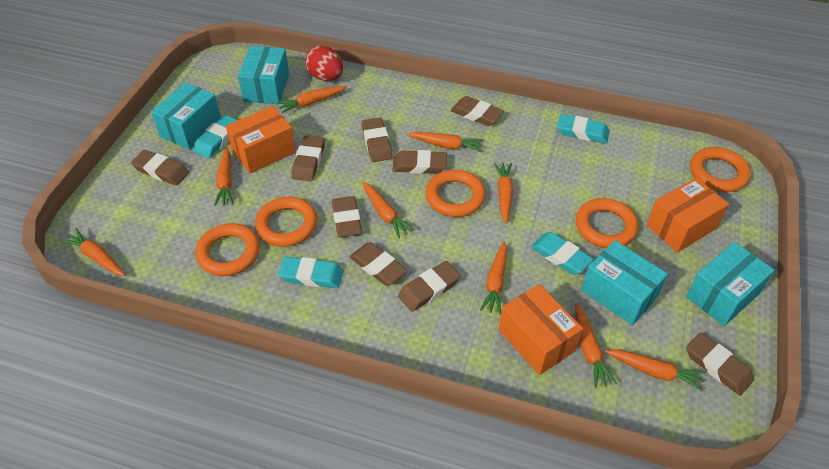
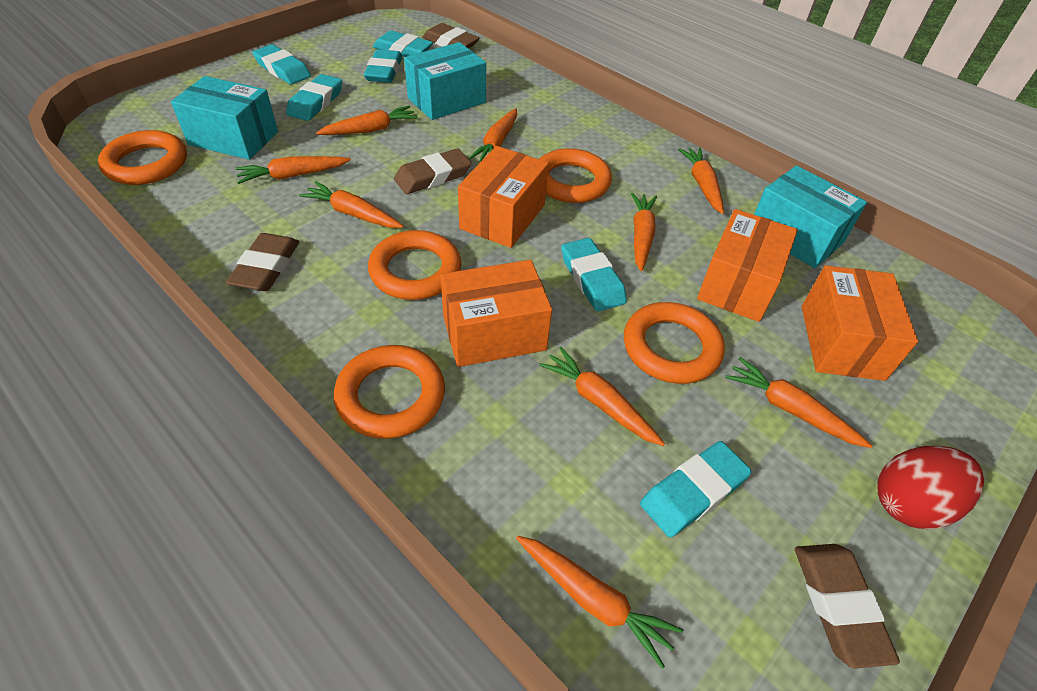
brown eraser: 9 -> 4
orange box: 3 -> 4
turquoise box: 4 -> 3
turquoise eraser: 4 -> 6

